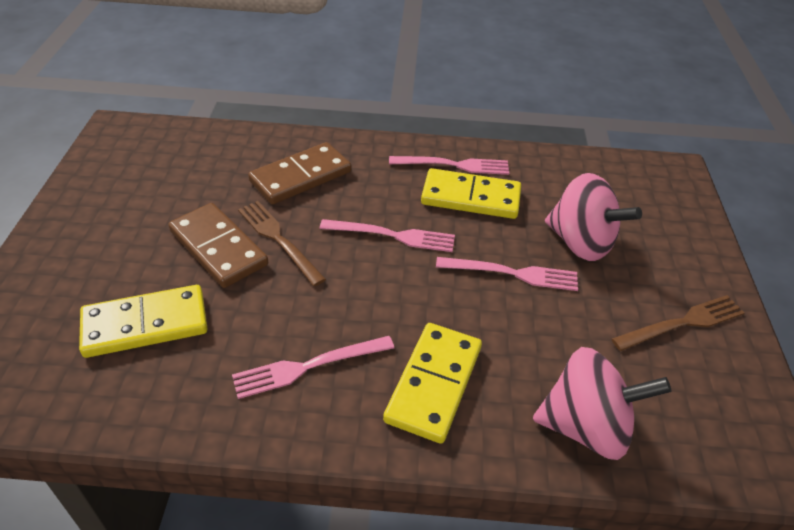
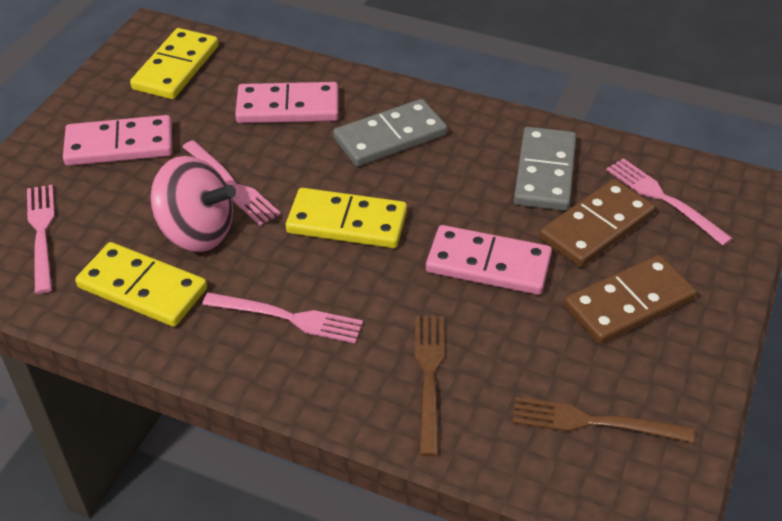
grey domino: 0 -> 2
pink domino: 0 -> 3
pink spinning top: 2 -> 1

